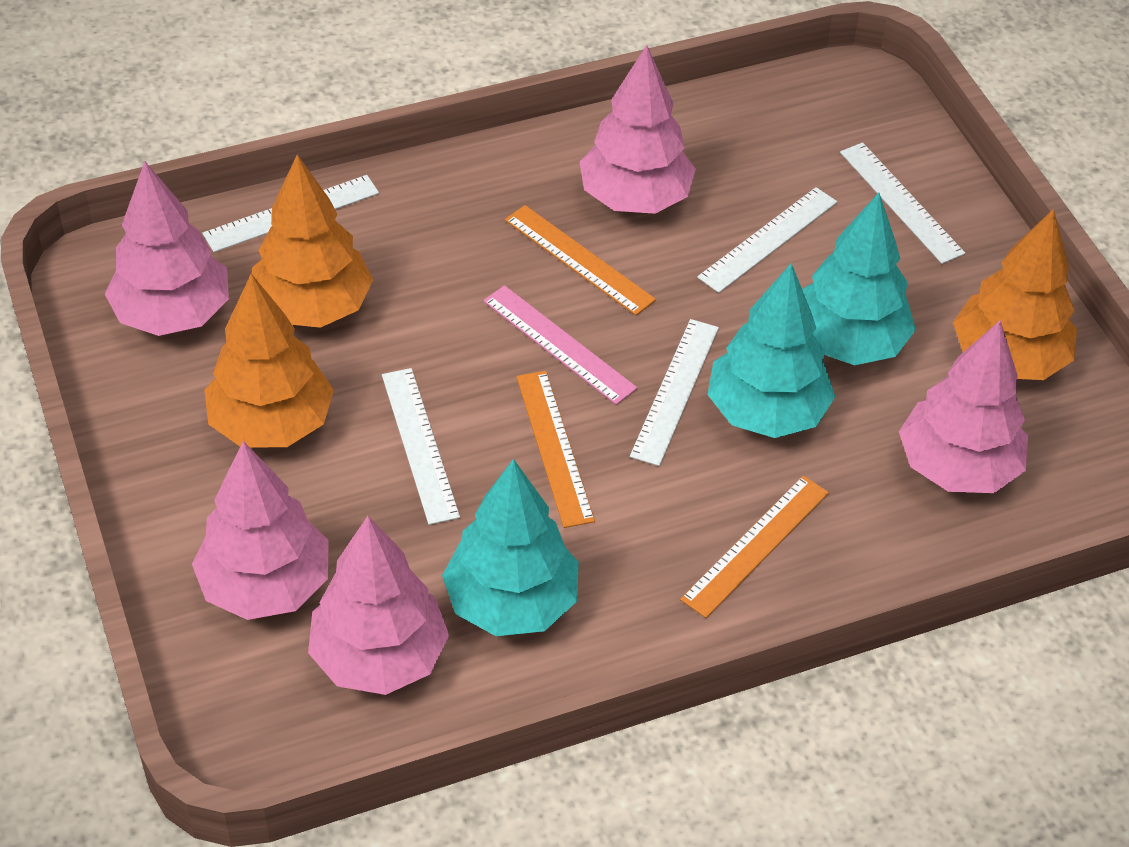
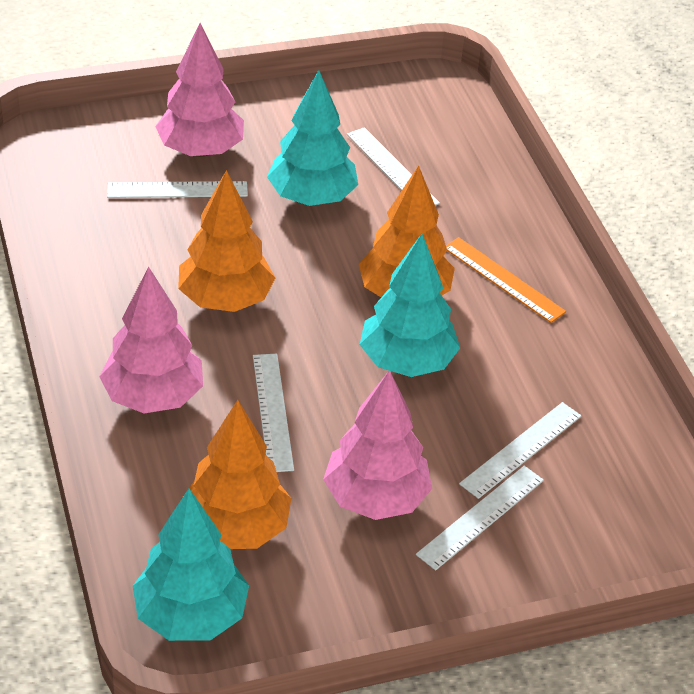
orange ruler: 3 -> 1
pink ruler: 1 -> 0
pink tree: 5 -> 3

